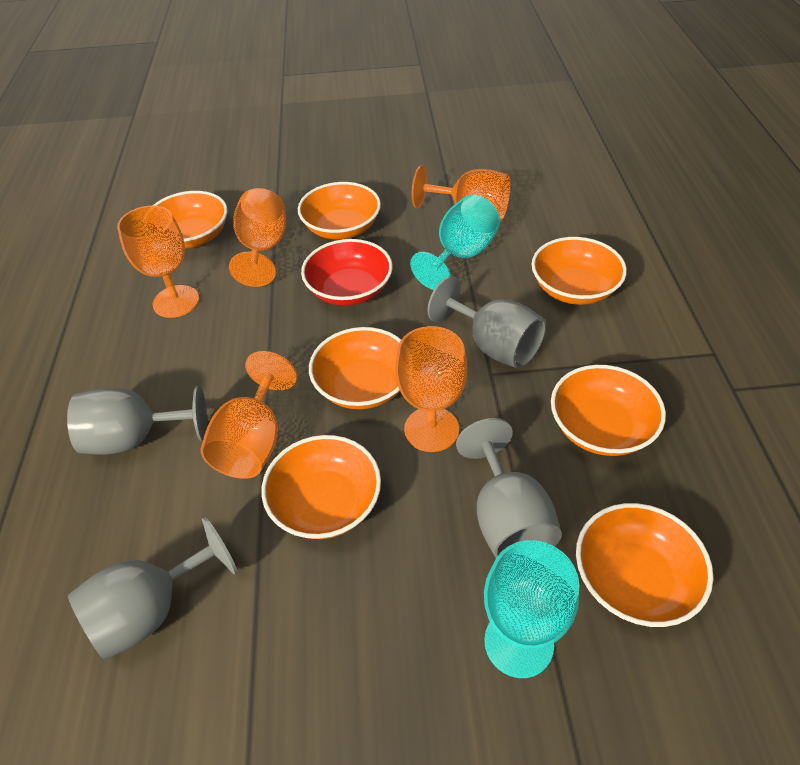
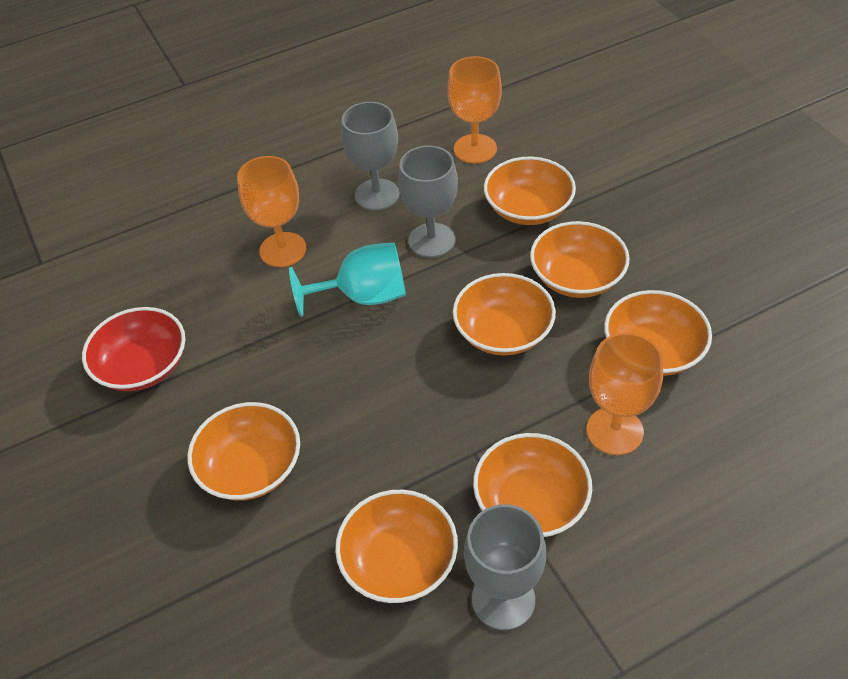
grey goblet: 4 -> 3
orange goblet: 5 -> 3
turquoise goblet: 2 -> 1

